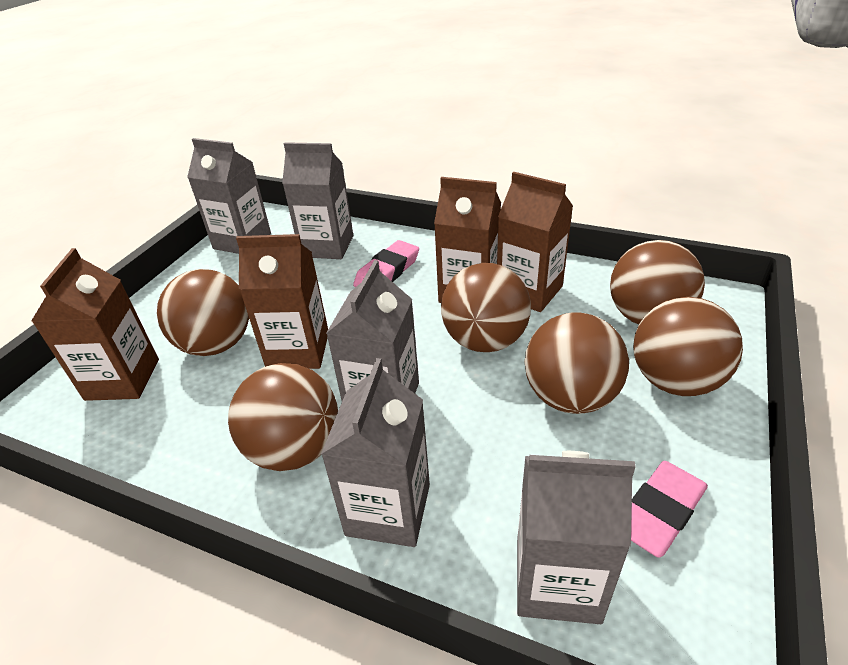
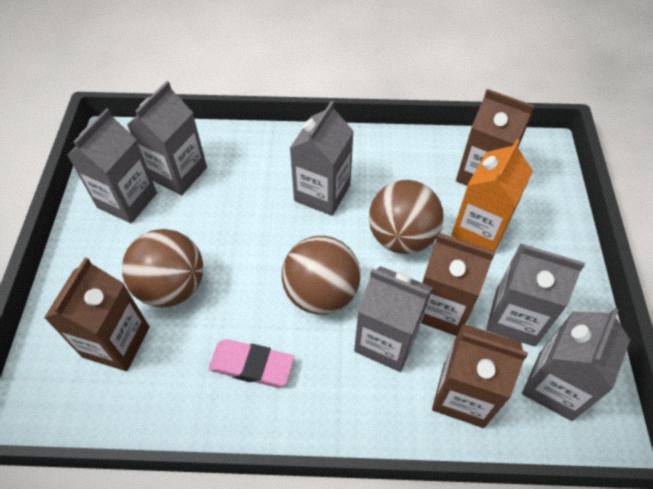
brown ball: 6 -> 3
grey carton: 5 -> 6
orange carton: 0 -> 1
pink eraser: 2 -> 1

